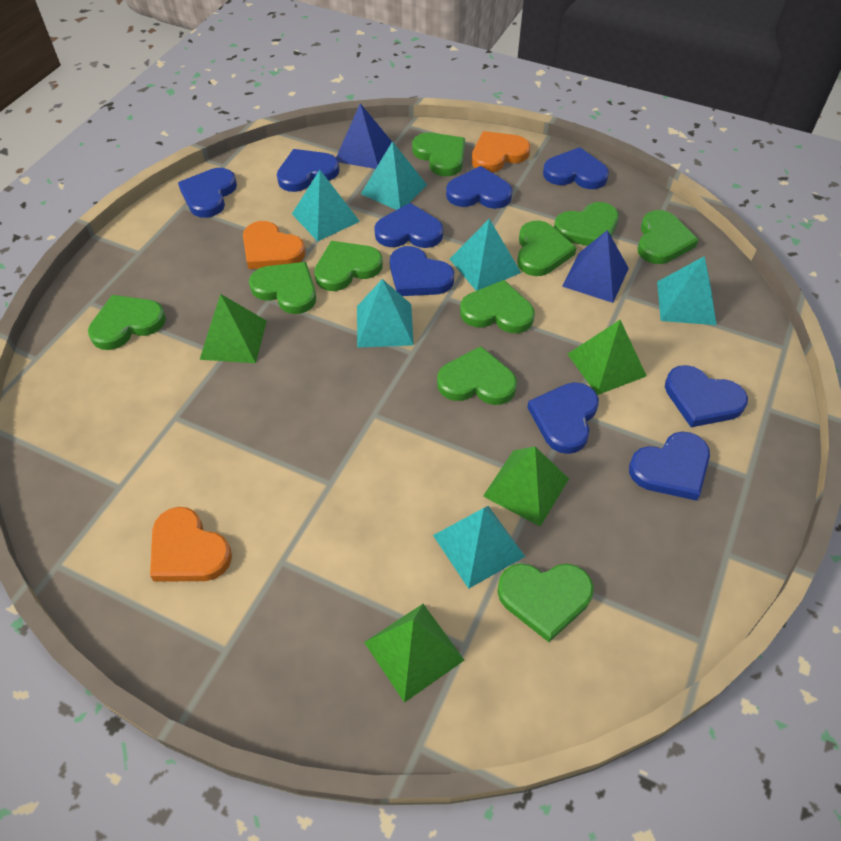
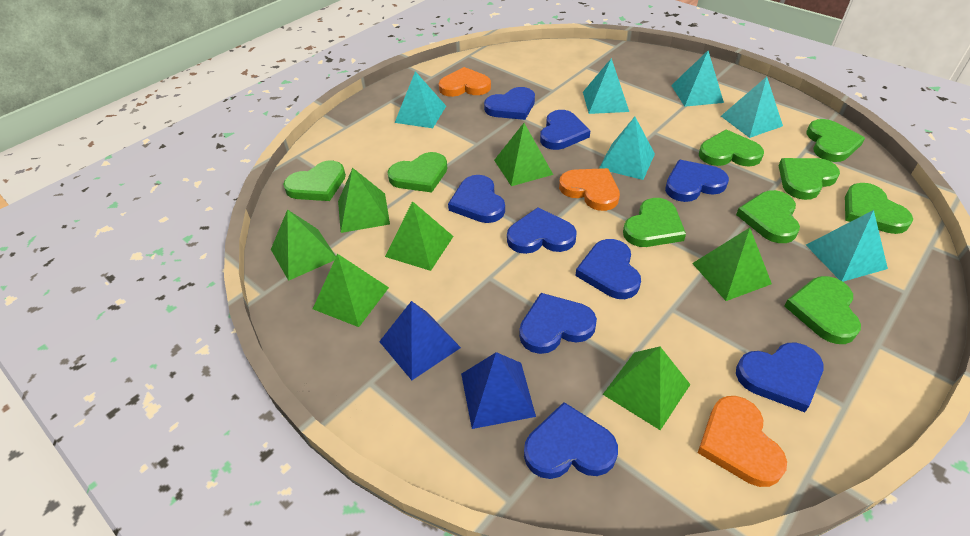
green heart: 10 -> 9
green pyramid: 4 -> 7

